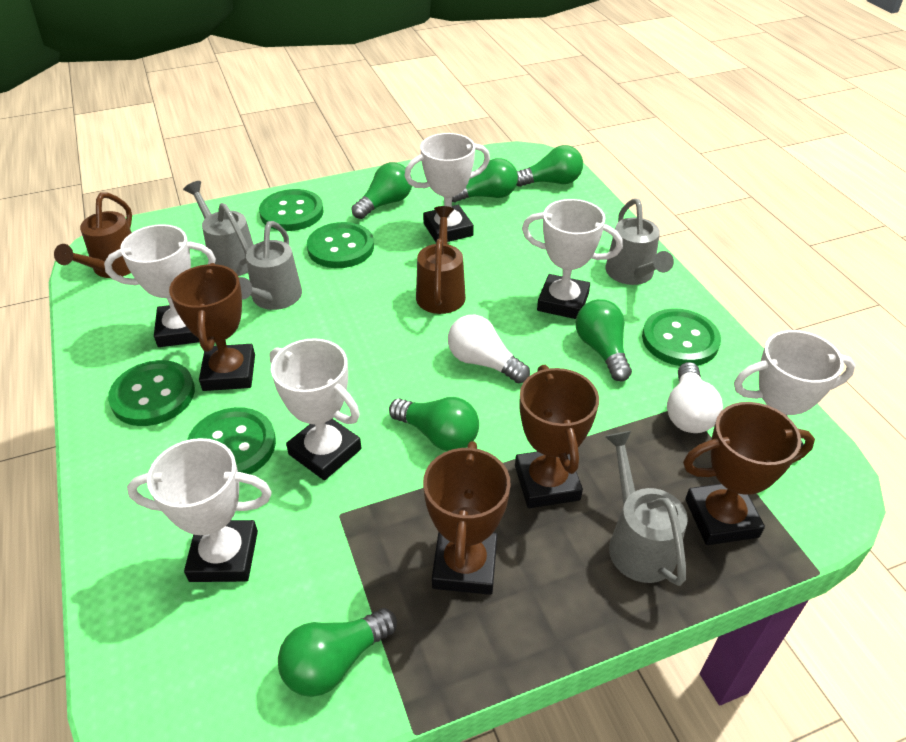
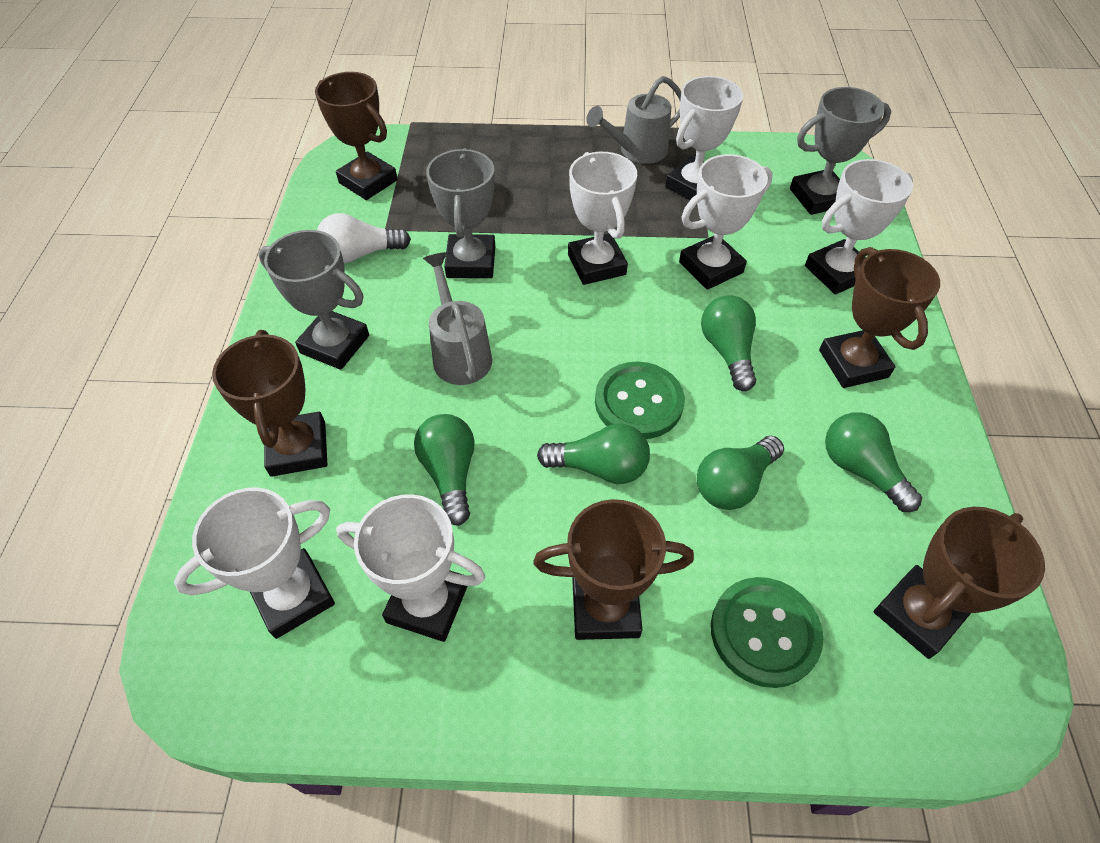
brown trophy: 4 -> 5
brown watering can: 2 -> 0
green button: 5 -> 2
green light bulb: 6 -> 5
grey trophy: 0 -> 3
grey watering can: 4 -> 2
white light bulb: 2 -> 1

